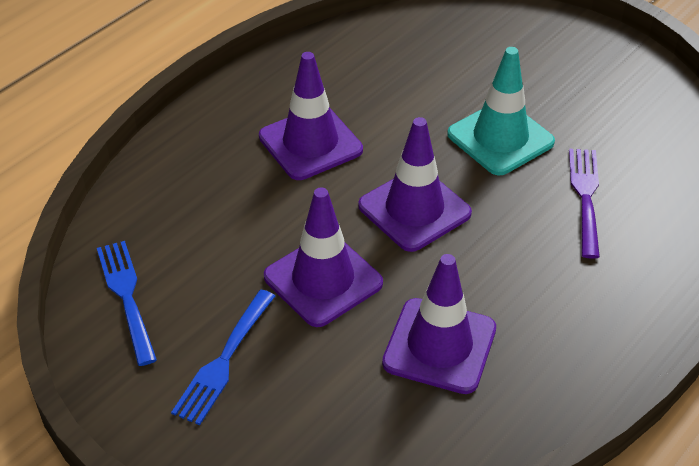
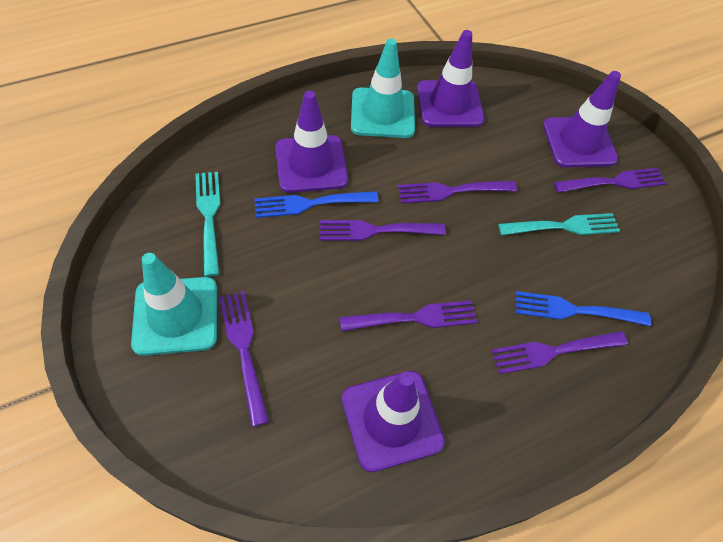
purple fork: 1 -> 6
turquoise fork: 0 -> 2
turquoise traffic cone: 1 -> 2

